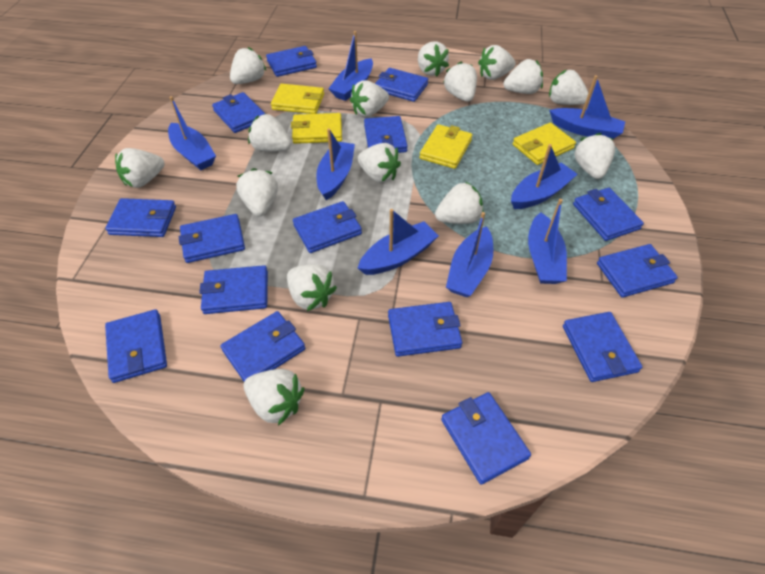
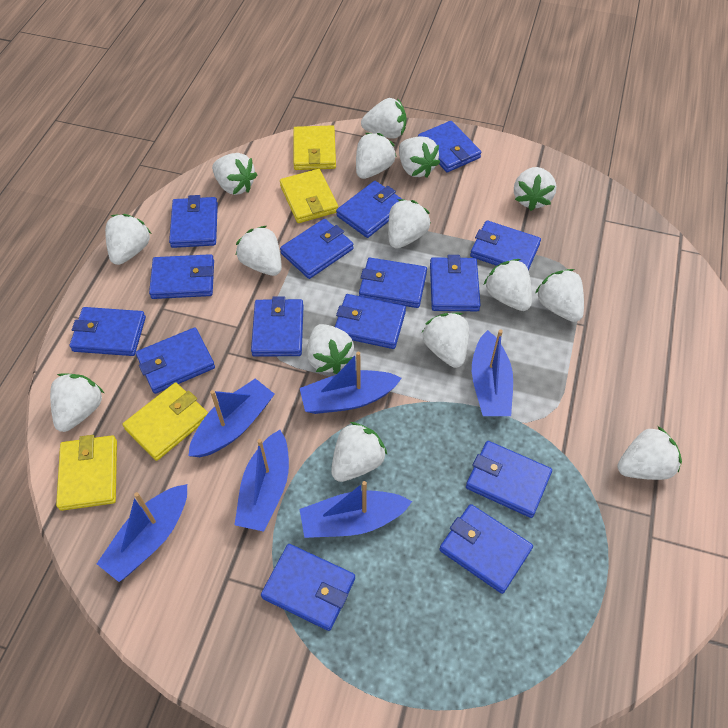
blue boat: 8 -> 6

